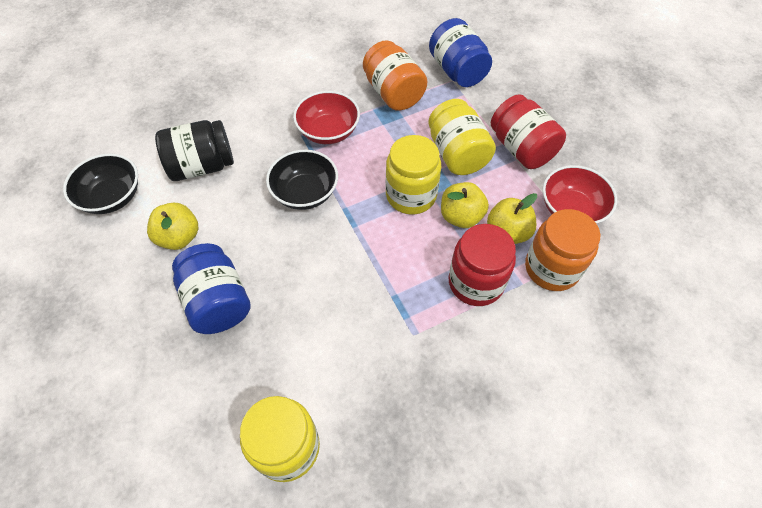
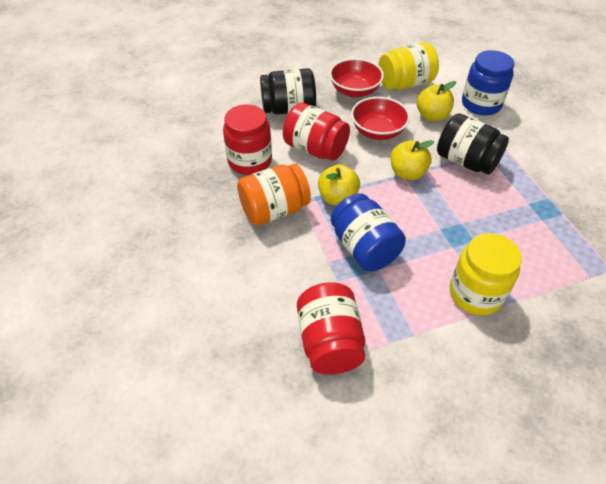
black bowl: 2 -> 0
black jar: 1 -> 2
orange jar: 2 -> 1
red jar: 2 -> 3
yellow jar: 3 -> 2

